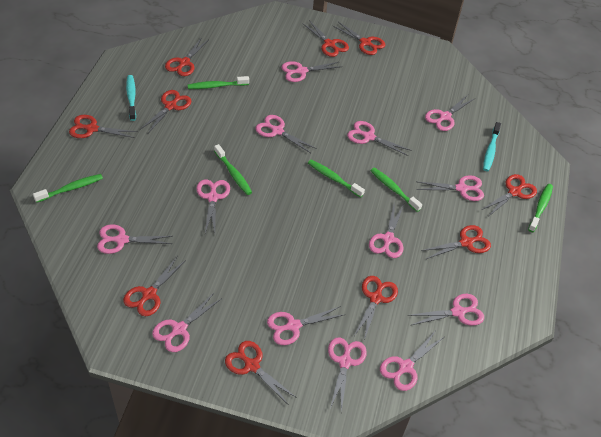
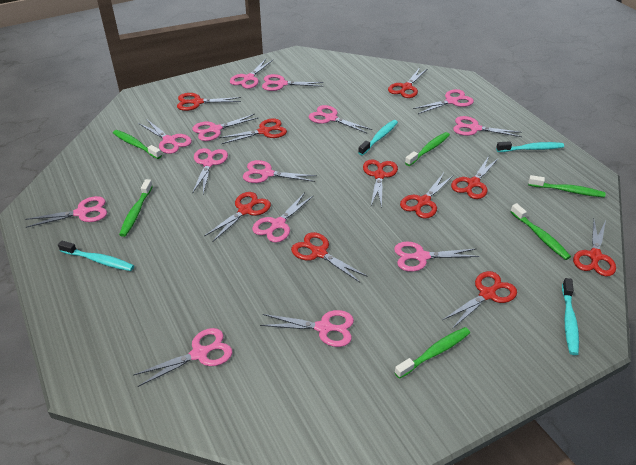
pink scissors: 13 -> 14
turquoise toothbrush: 2 -> 4

